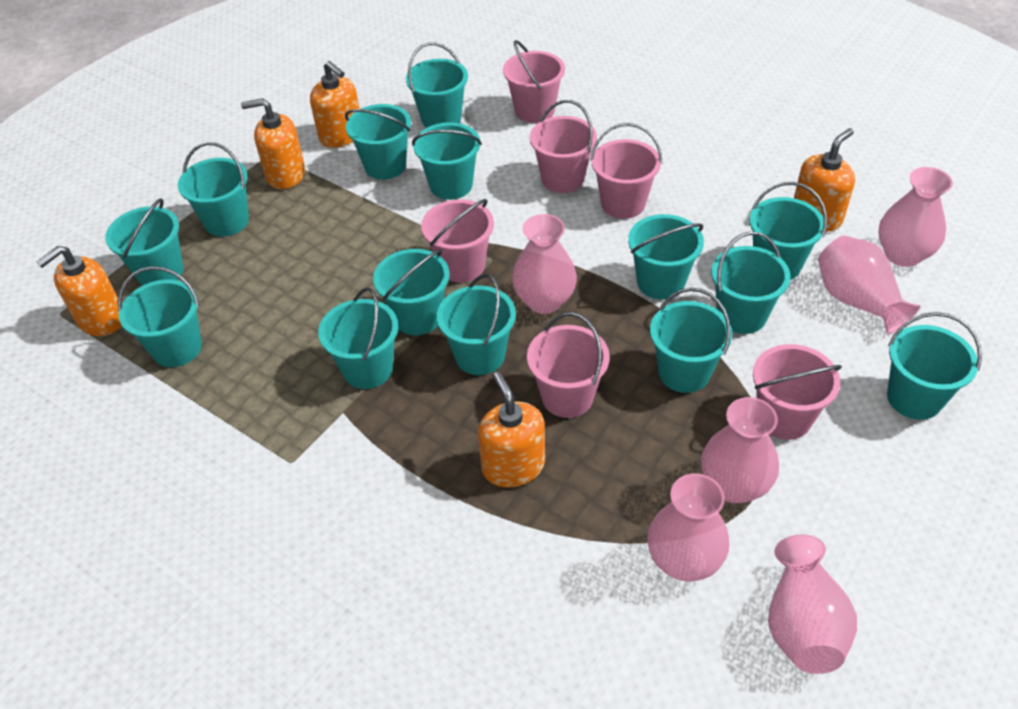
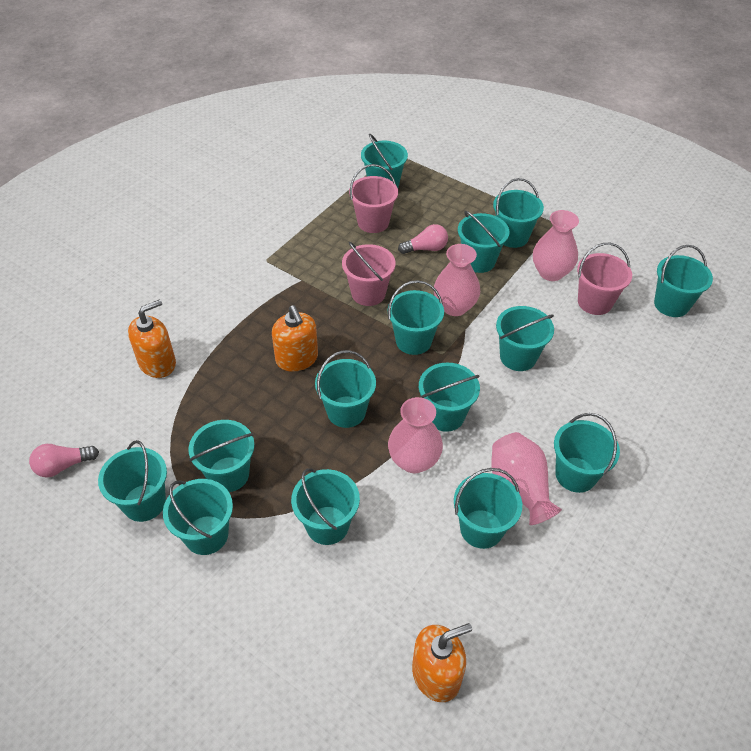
orange soap dispenser: 5 -> 3
pink bucket: 6 -> 3
pink light bulb: 0 -> 2
pink vase: 6 -> 4

